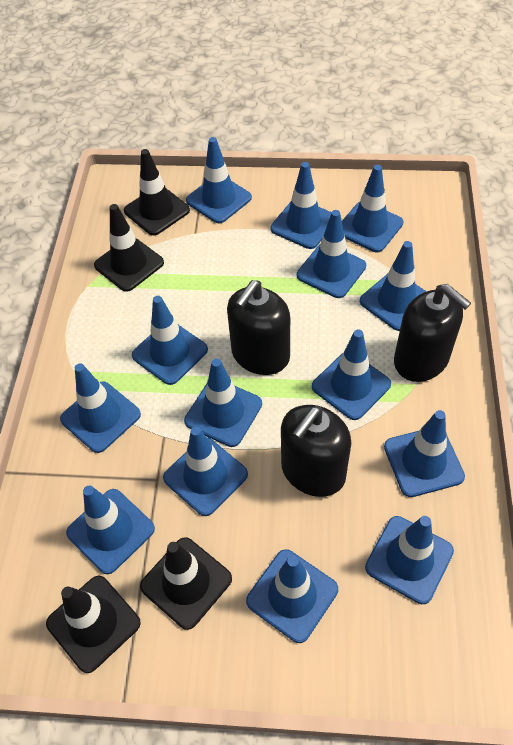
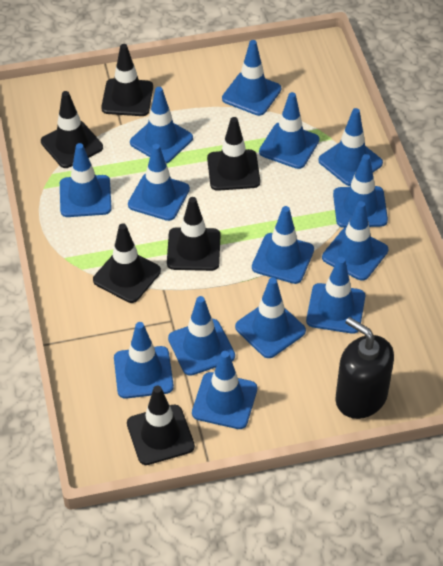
black soap dispenser: 3 -> 1
black traffic cone: 4 -> 6

